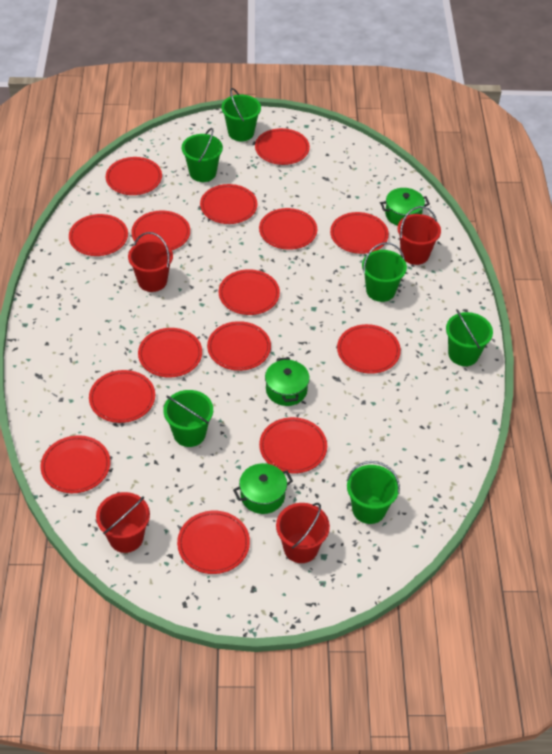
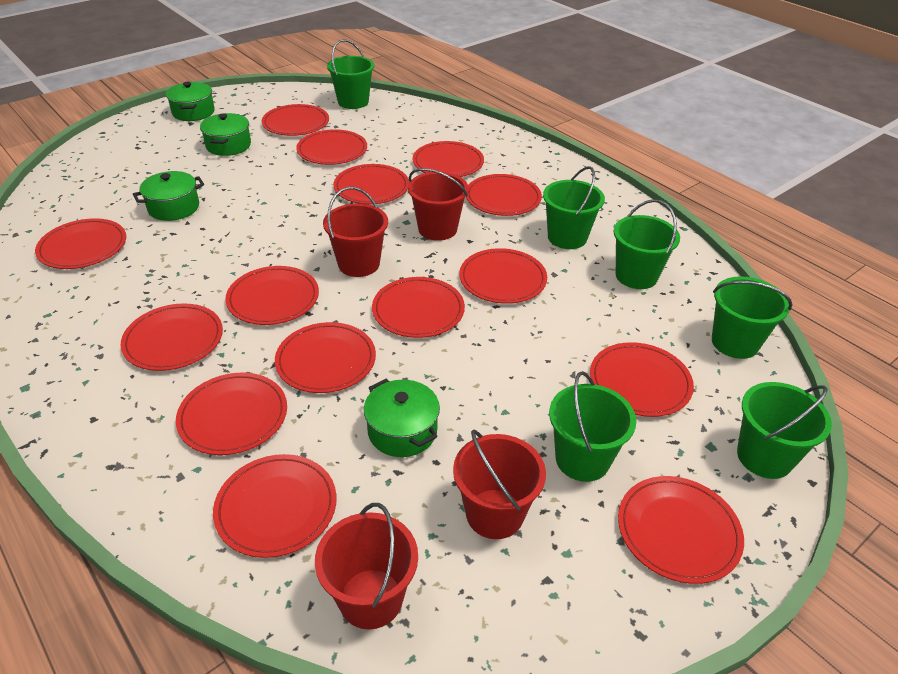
green pot: 3 -> 4

